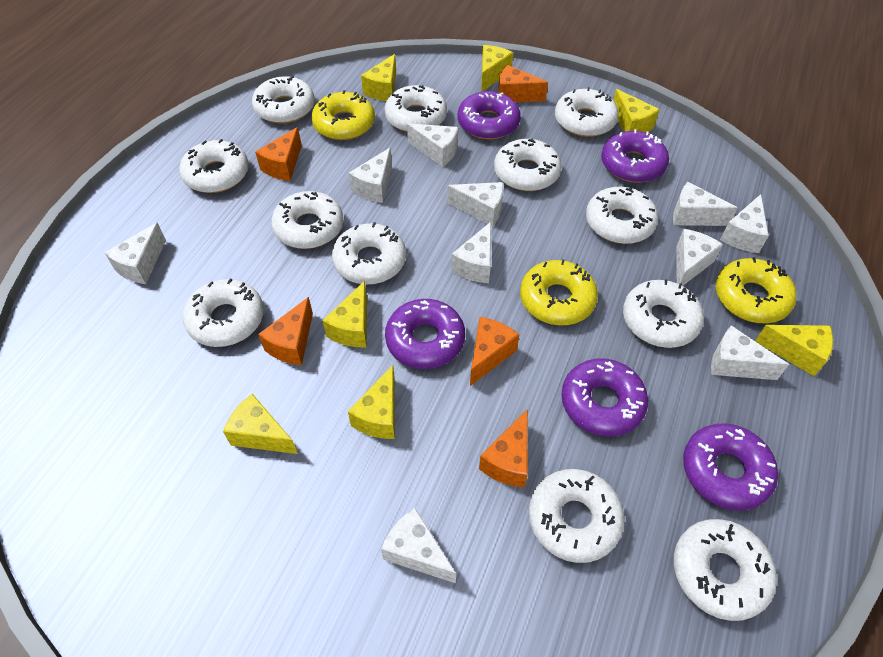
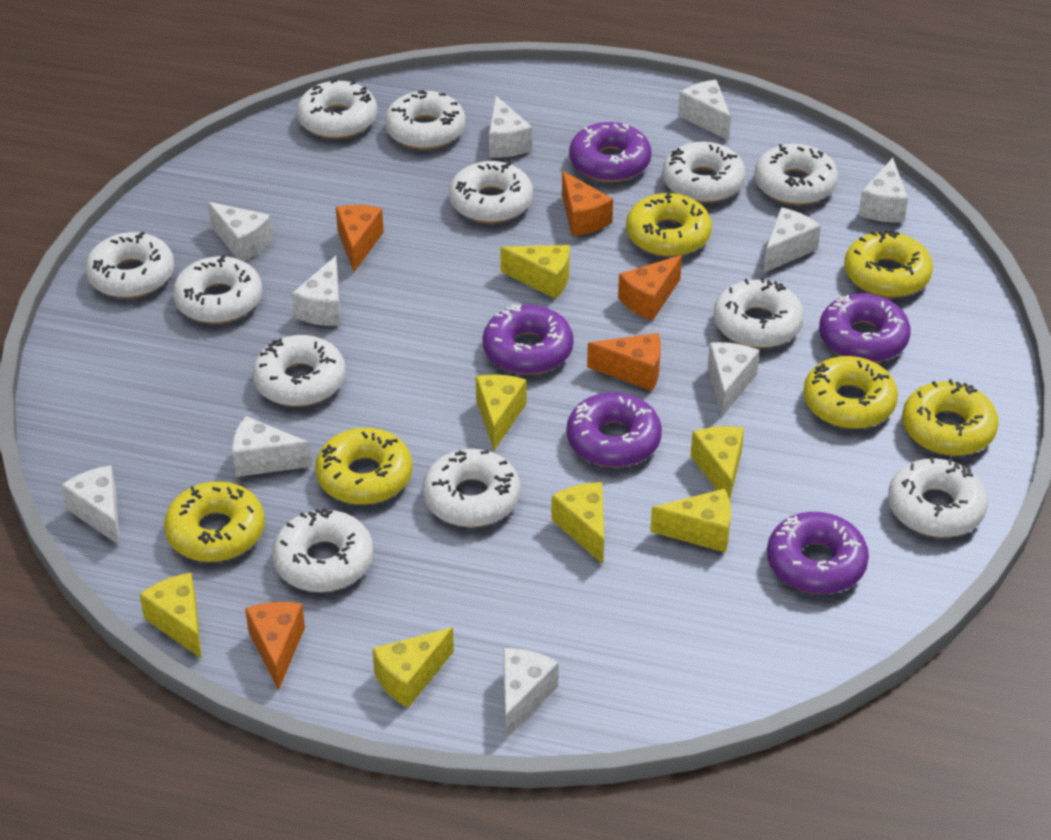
yellow donut: 3 -> 6

